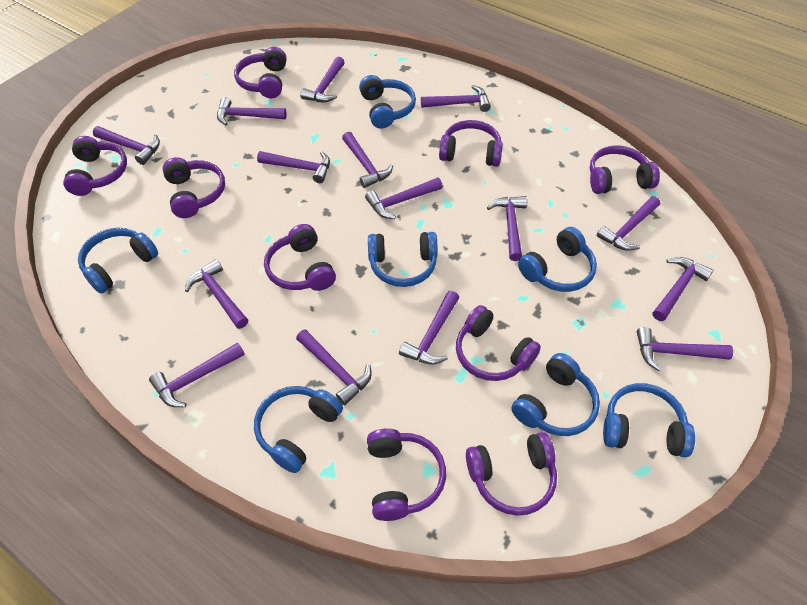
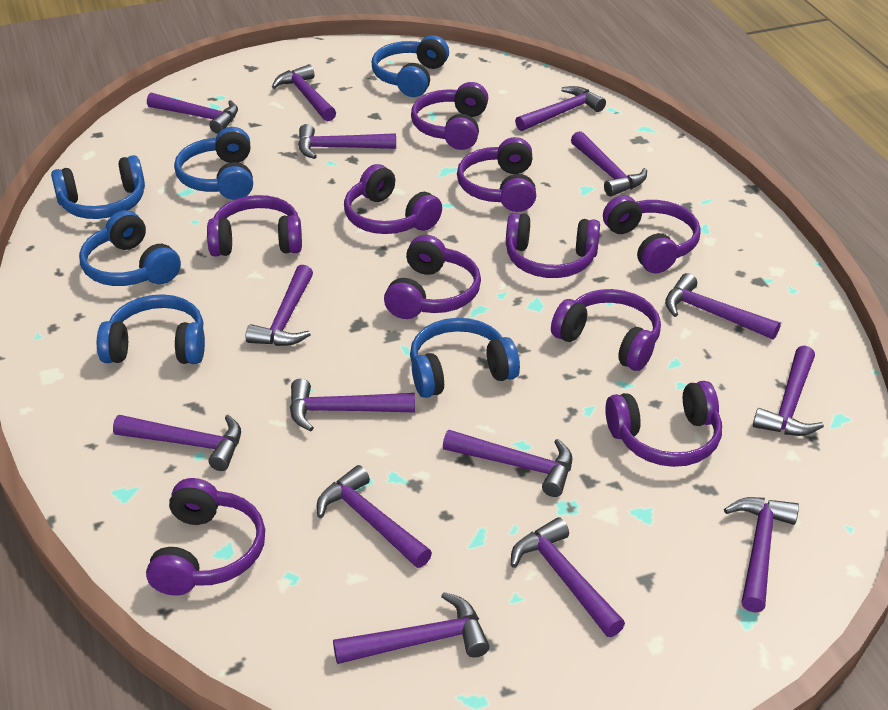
blue headphones: 7 -> 6
purple headphones: 9 -> 10

